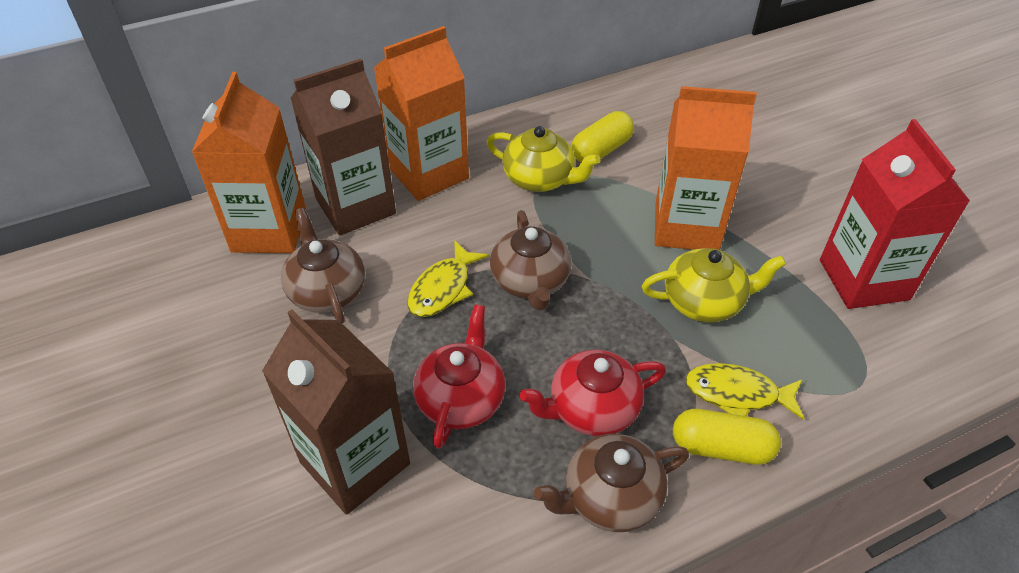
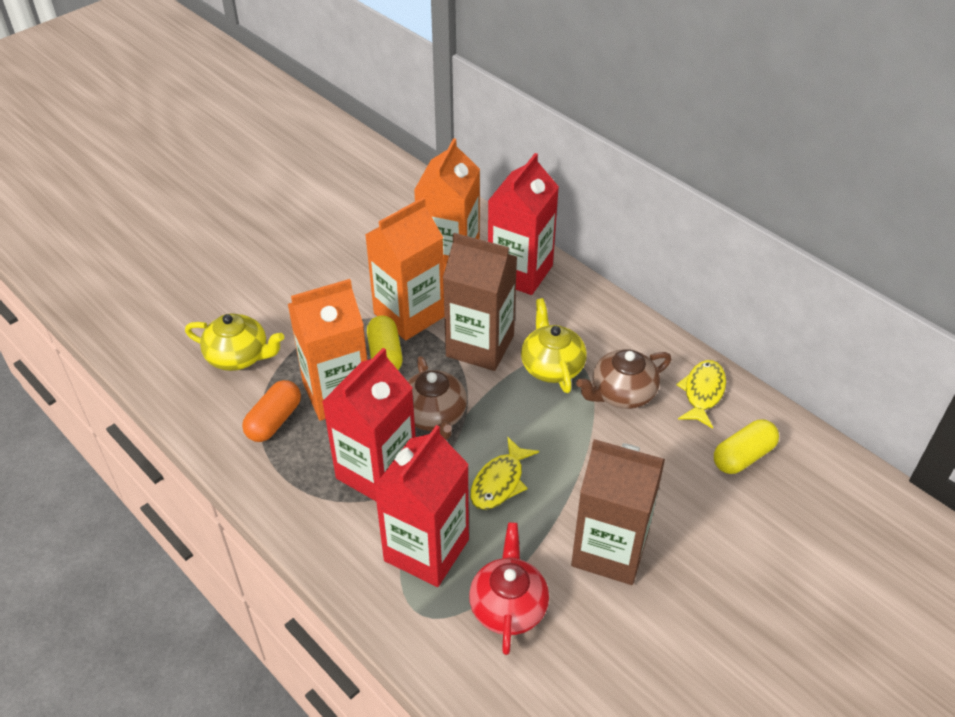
brown teapot: 3 -> 2
orange capsule: 0 -> 1
red carton: 1 -> 3
red teapot: 2 -> 1

